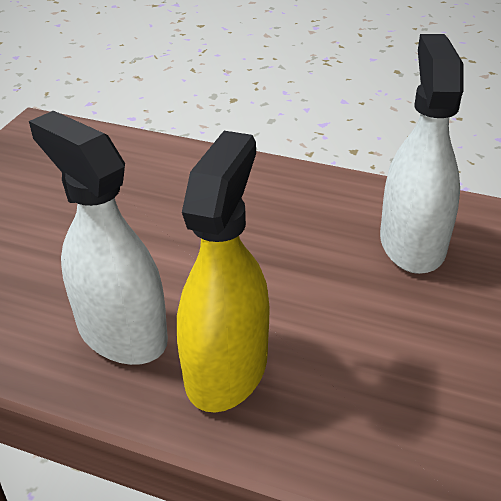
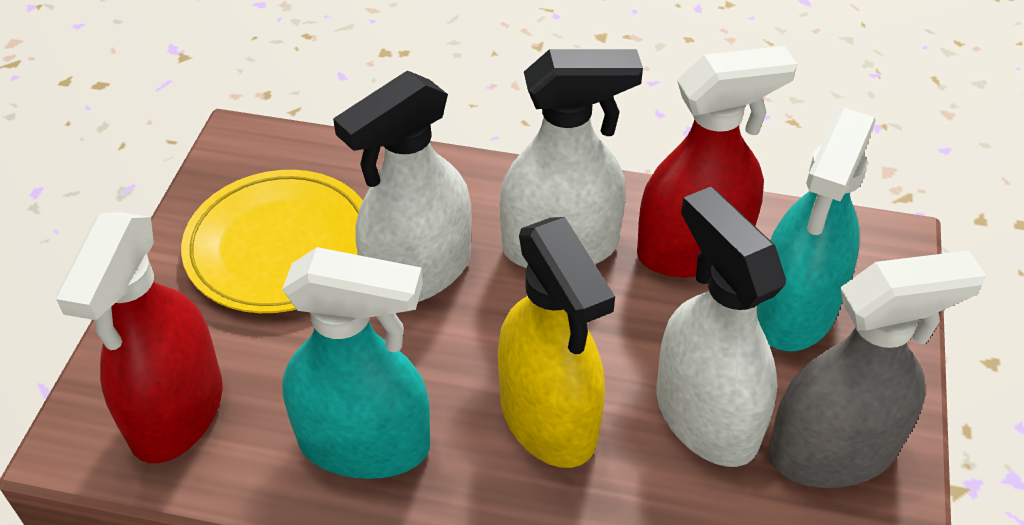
grey spray bottle: 0 -> 1
red spray bottle: 0 -> 2
turquoise spray bottle: 0 -> 2
white spray bottle: 2 -> 3
yellow plate: 0 -> 1

